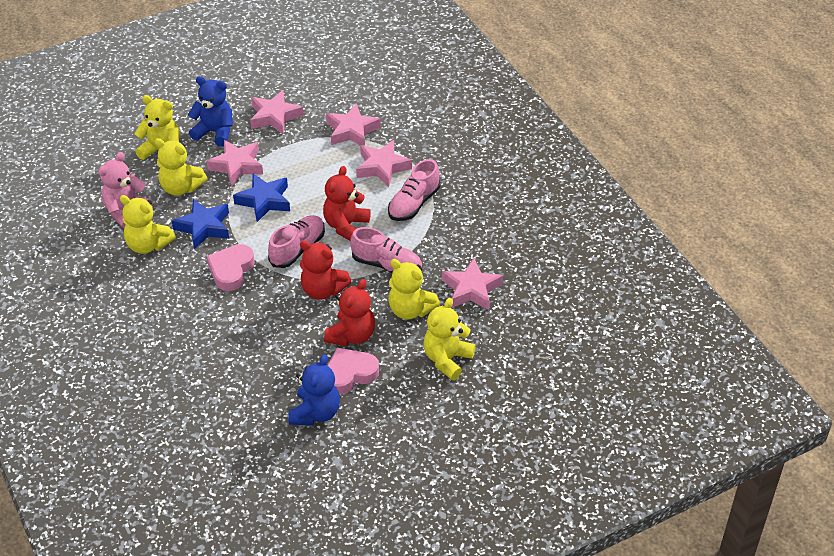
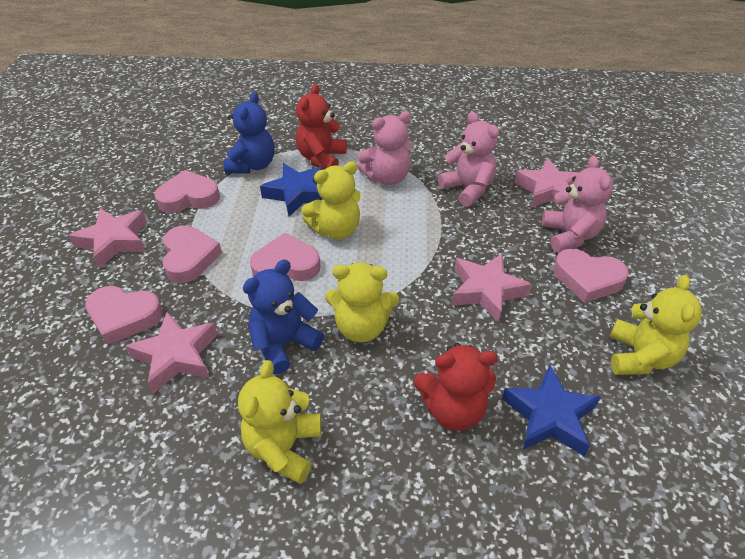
pink heart: 2 -> 5
pink shoe: 3 -> 0
pink star: 5 -> 4
pink teddy bear: 1 -> 3
red teddy bear: 3 -> 2
yellow teddy bear: 5 -> 4

